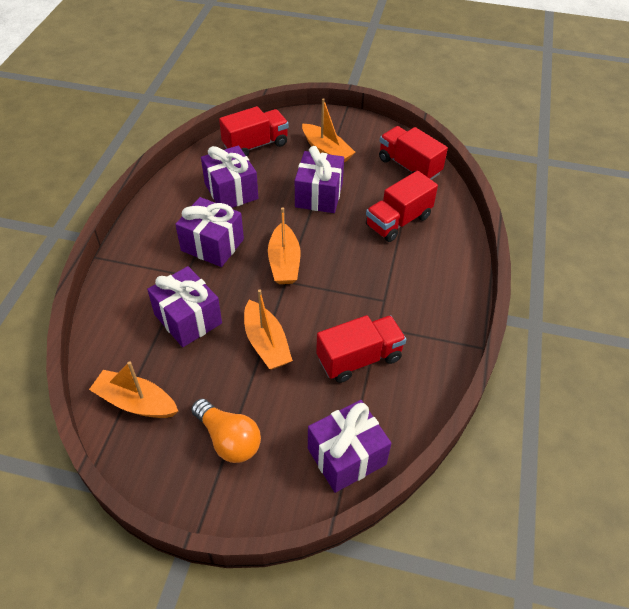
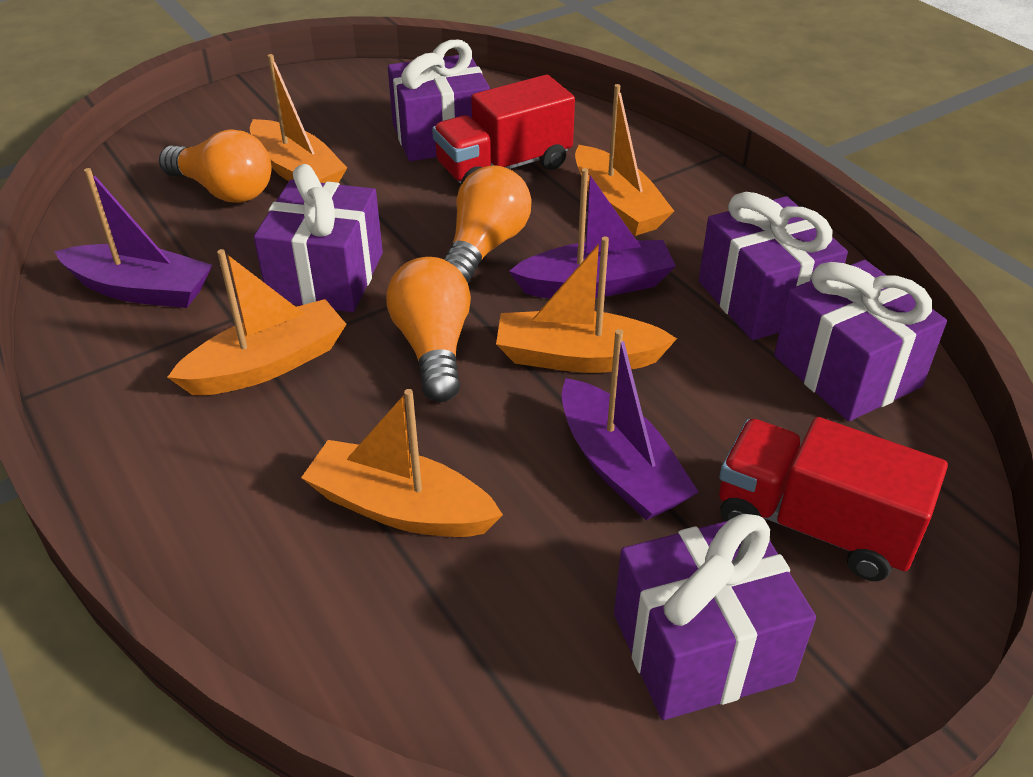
orange boat: 4 -> 5
orange light bulb: 1 -> 3
purple boat: 0 -> 3
red truck: 4 -> 2

